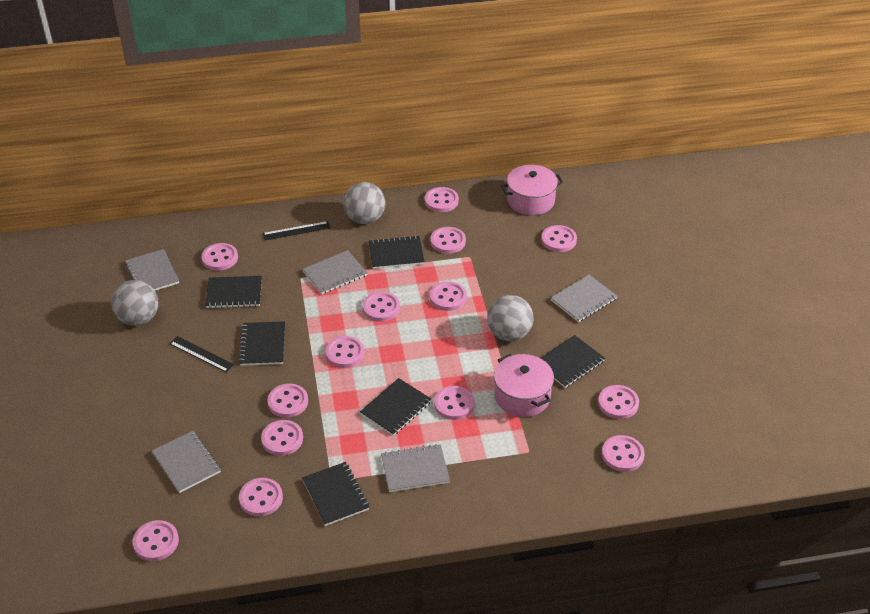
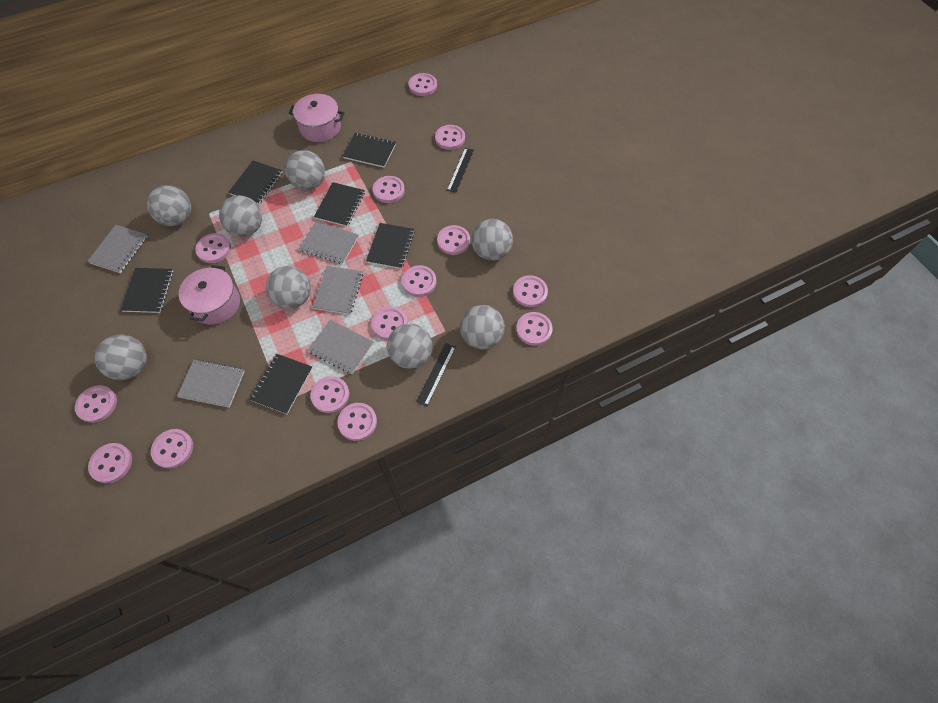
grey ball: 3 -> 8

